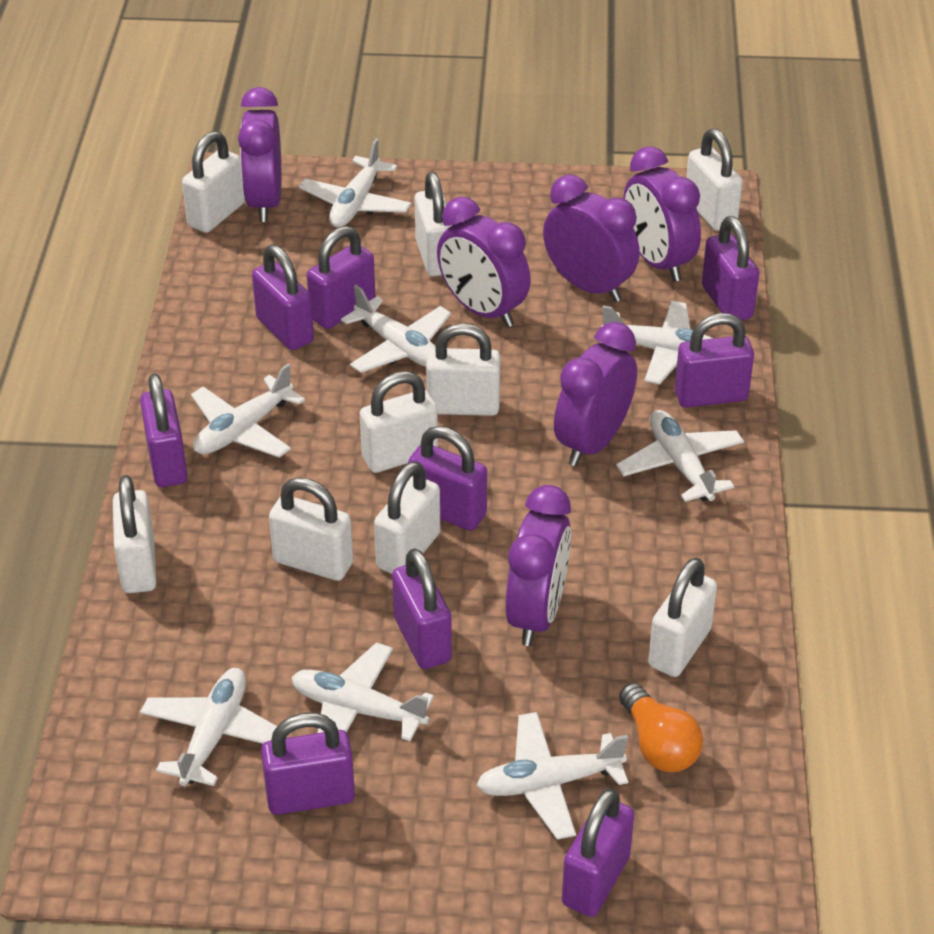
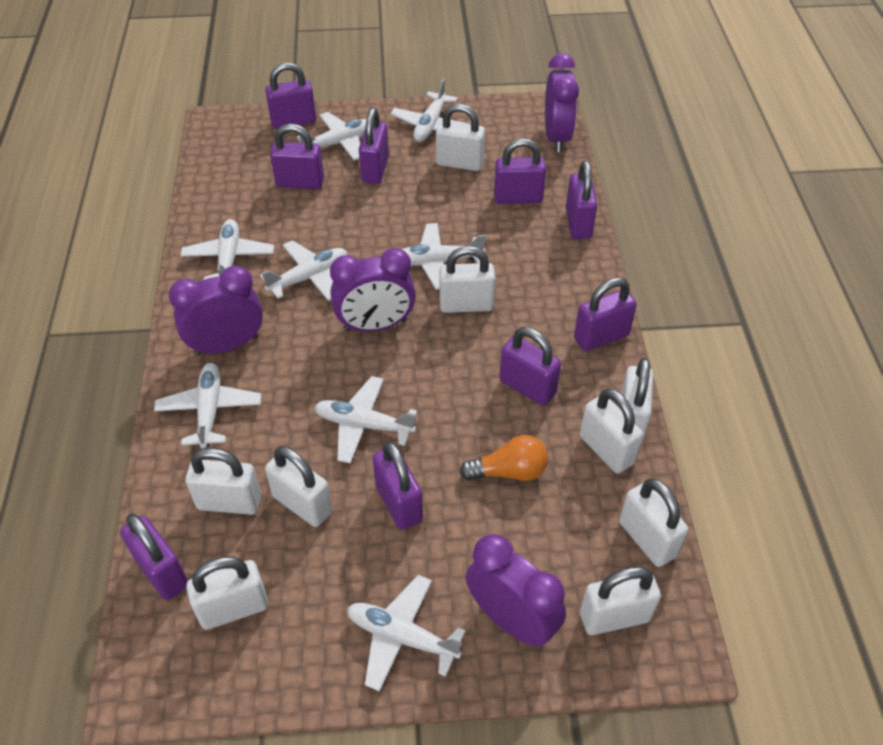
purple clock: 6 -> 4

